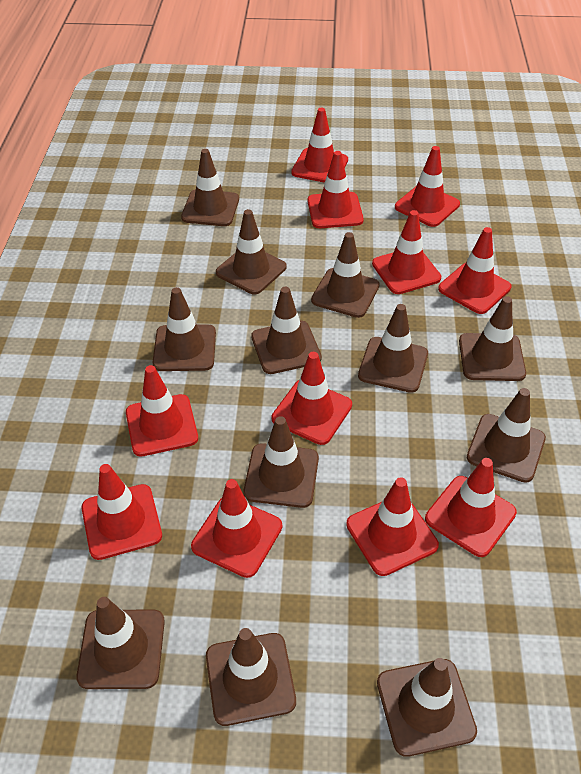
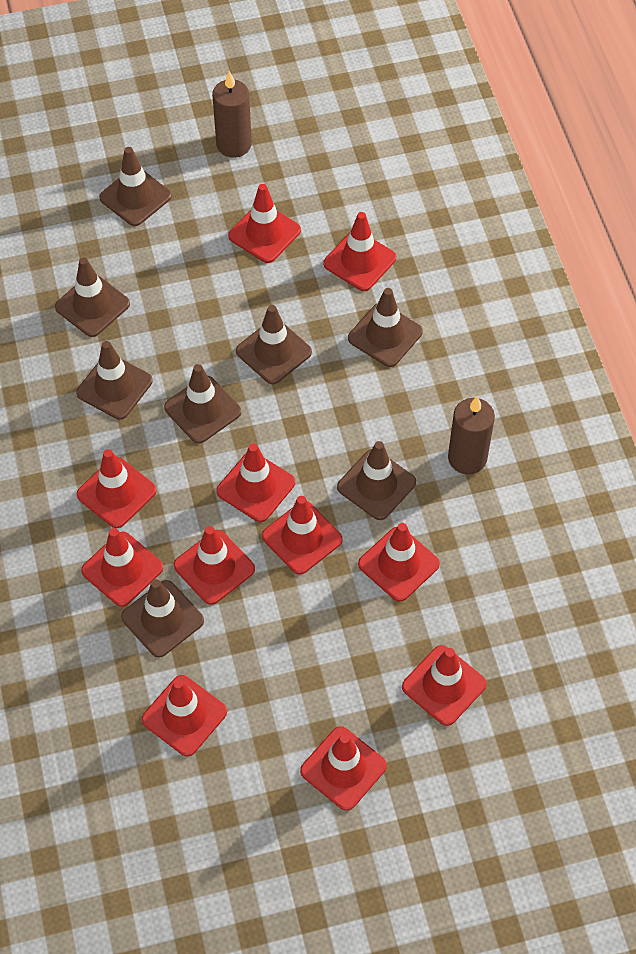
brown candle: 0 -> 2
brown traffic cone: 12 -> 8

